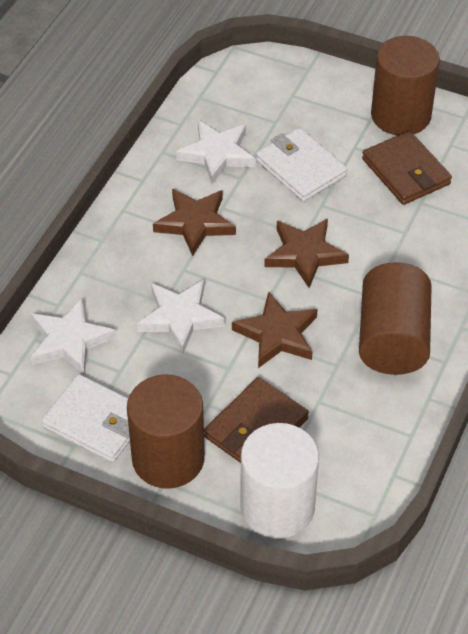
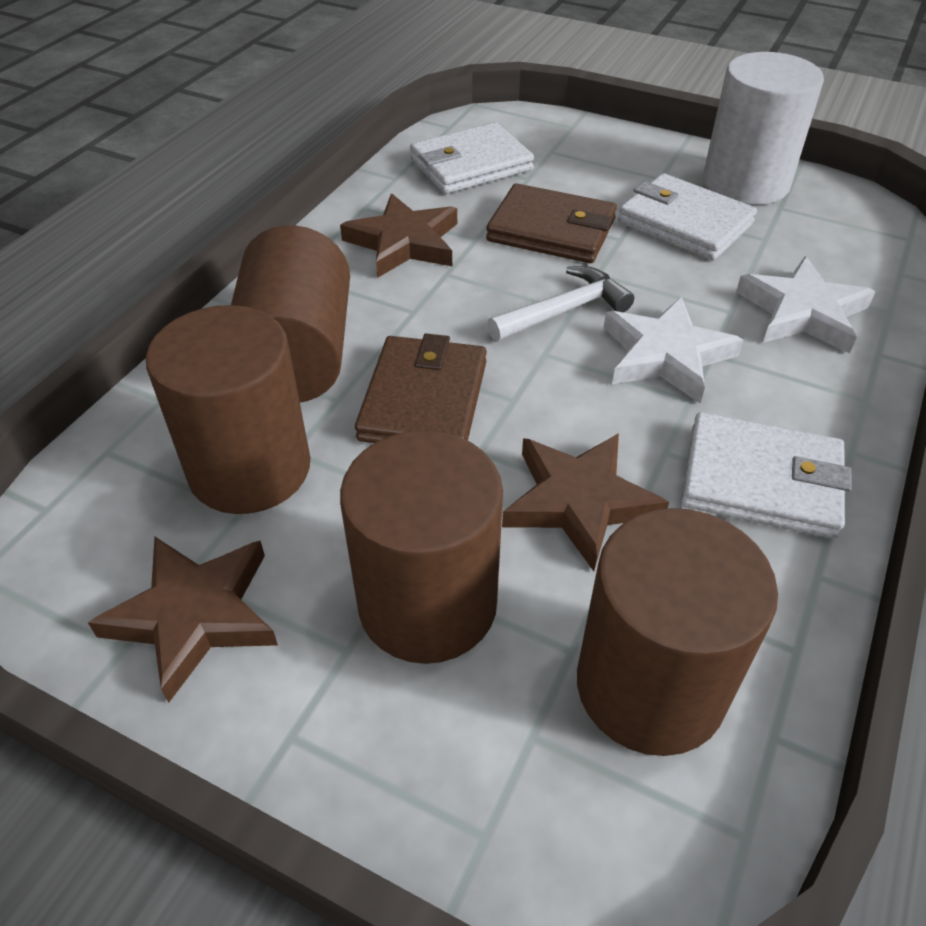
brown cylinder: 3 -> 4
white hammer: 0 -> 1
white star: 3 -> 2
white wallet: 2 -> 3

